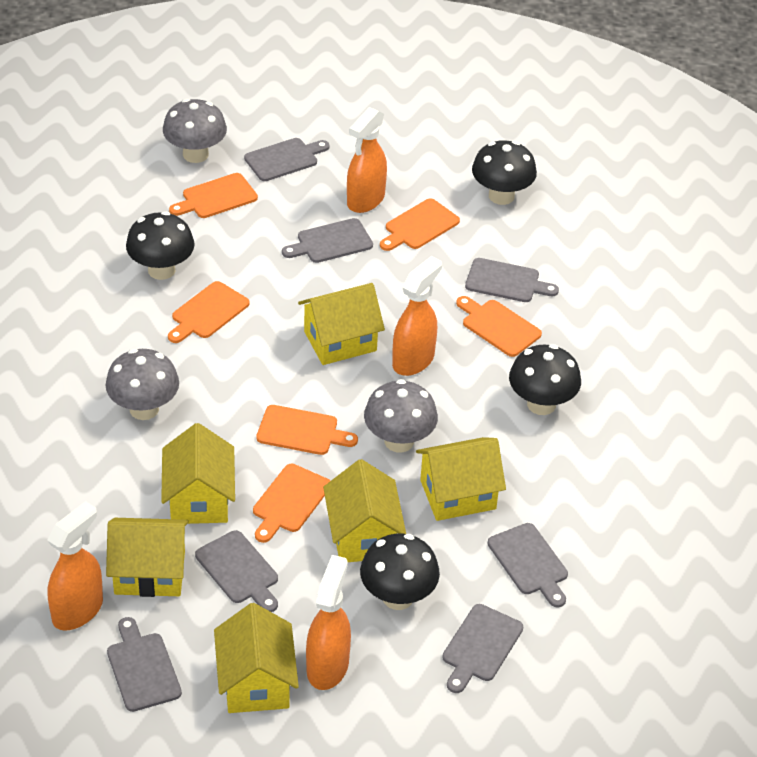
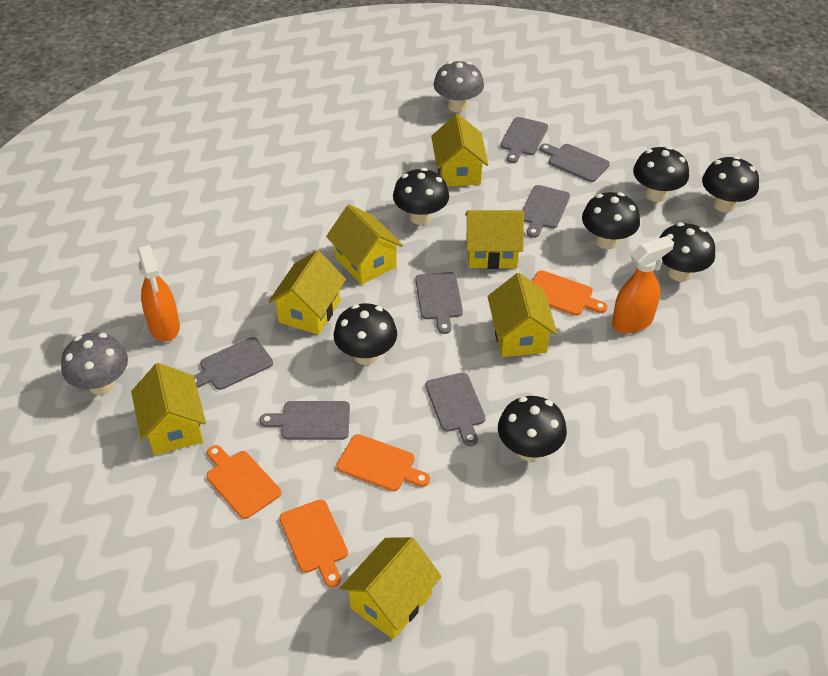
black mushroom: 4 -> 7
grey mushroom: 3 -> 2
orange cutting board: 6 -> 4
orange spray bottle: 4 -> 2
yellow house: 6 -> 7

